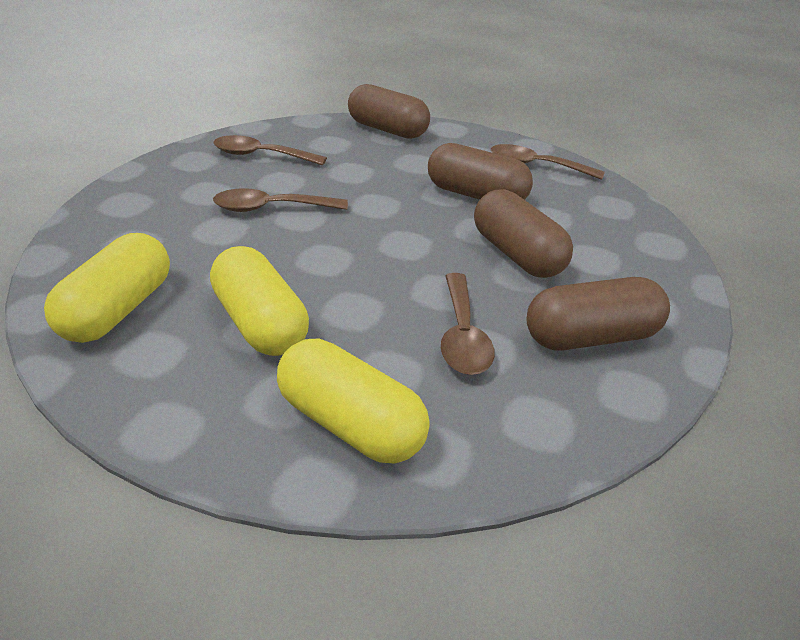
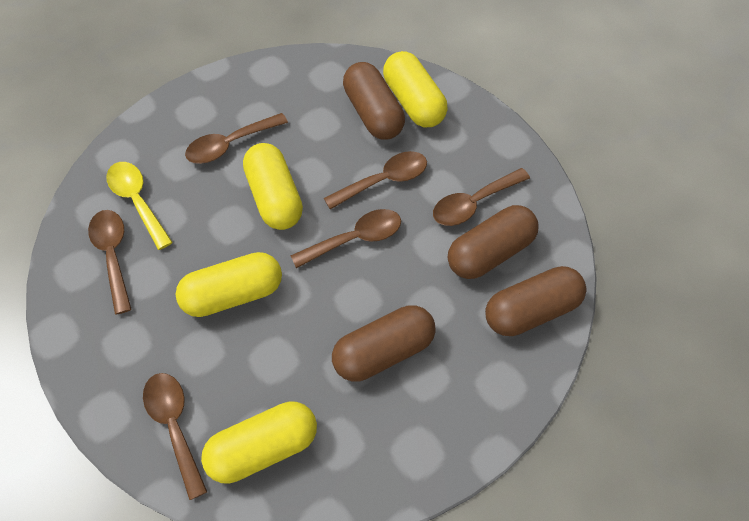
brown spoon: 4 -> 6
yellow capsule: 3 -> 4
yellow spoon: 0 -> 1

